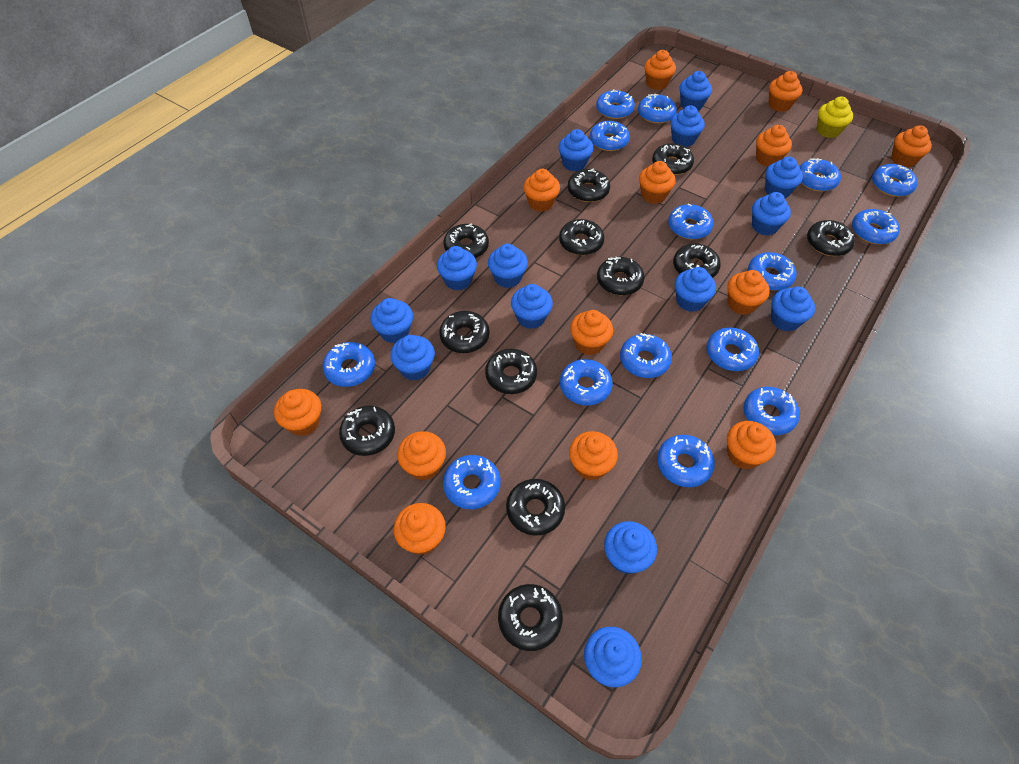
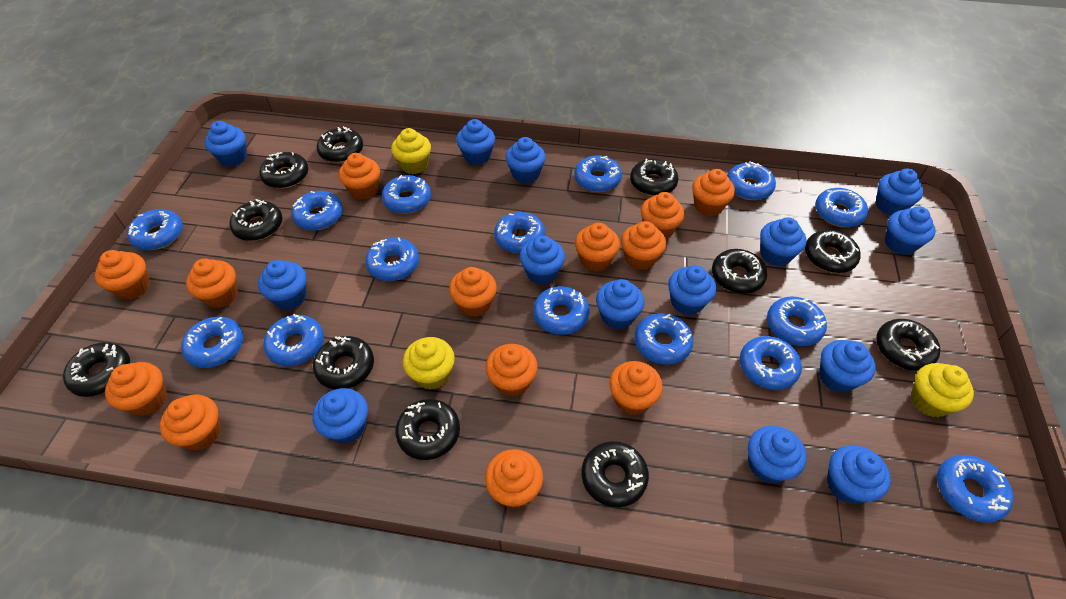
black donut: 12 -> 11
yellow cupcake: 1 -> 3

